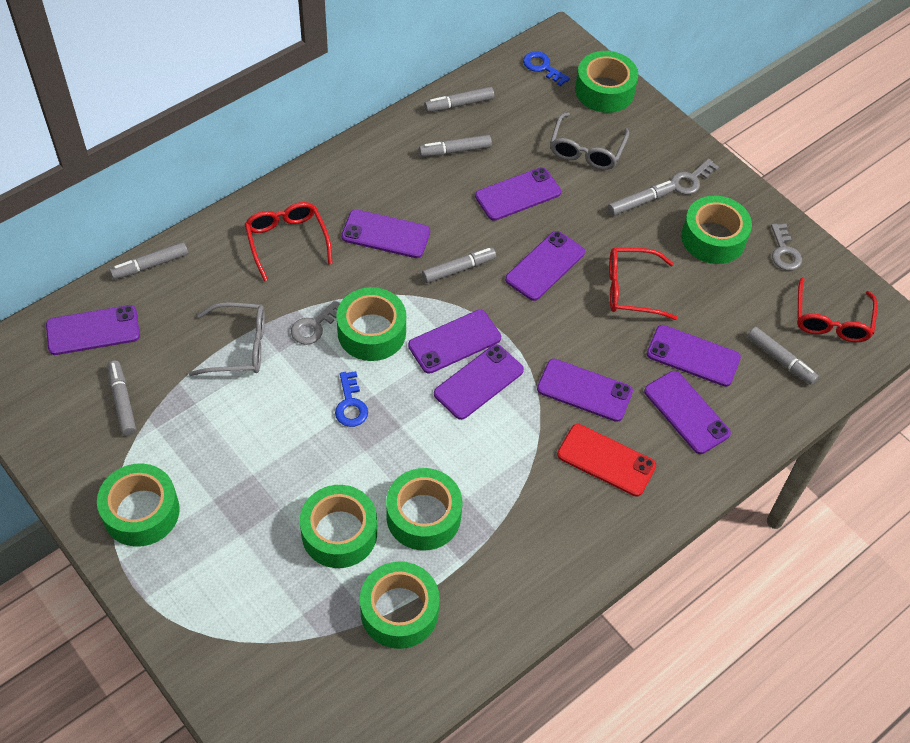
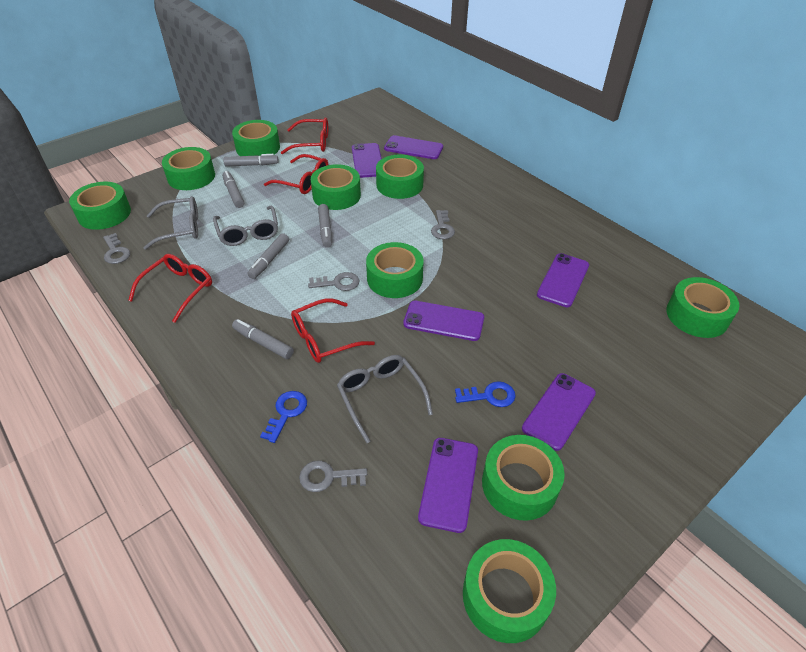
green tape: 7 -> 9
grey glasses: 2 -> 3
grey key: 3 -> 4
grey marker: 7 -> 5
purple phone: 9 -> 6
red glasses: 3 -> 4
red phone: 1 -> 0

